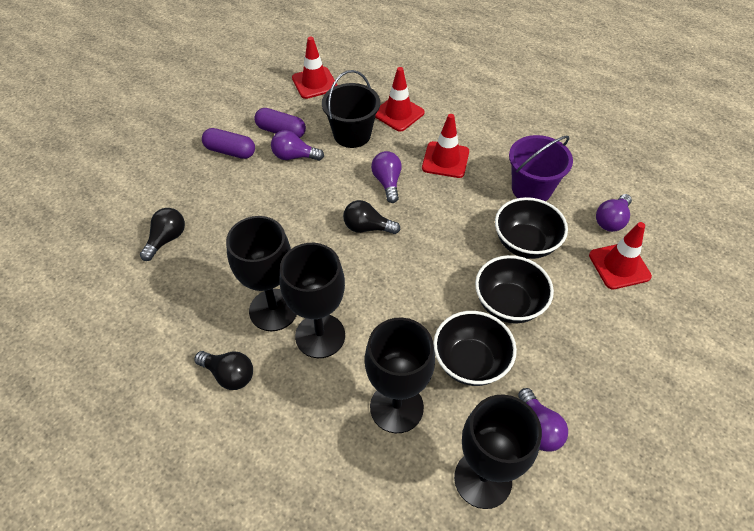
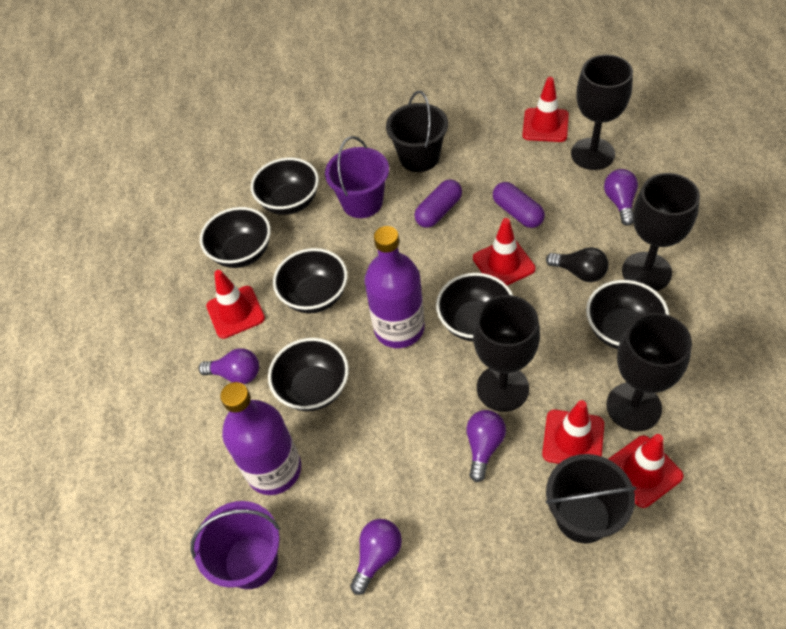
black bowl: 3 -> 6
black bucket: 1 -> 2
black light bulb: 3 -> 1
purple bottle: 0 -> 2
purple bucket: 1 -> 2
red traffic cone: 4 -> 5

